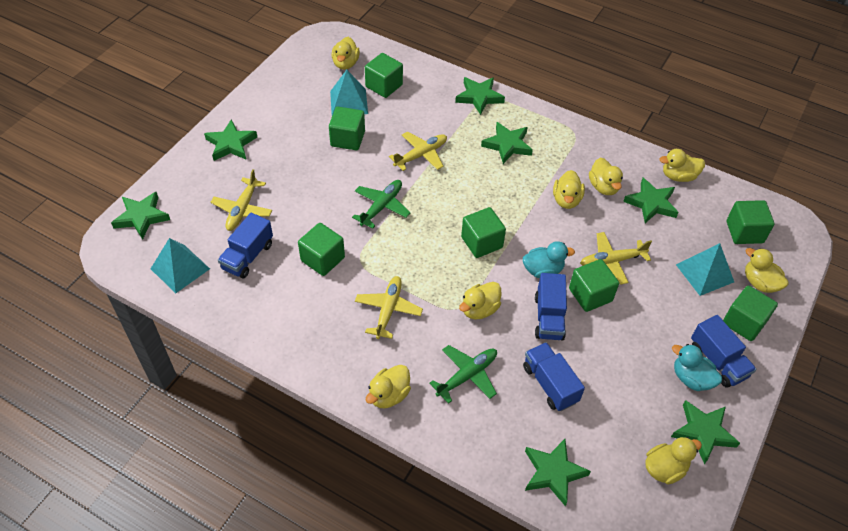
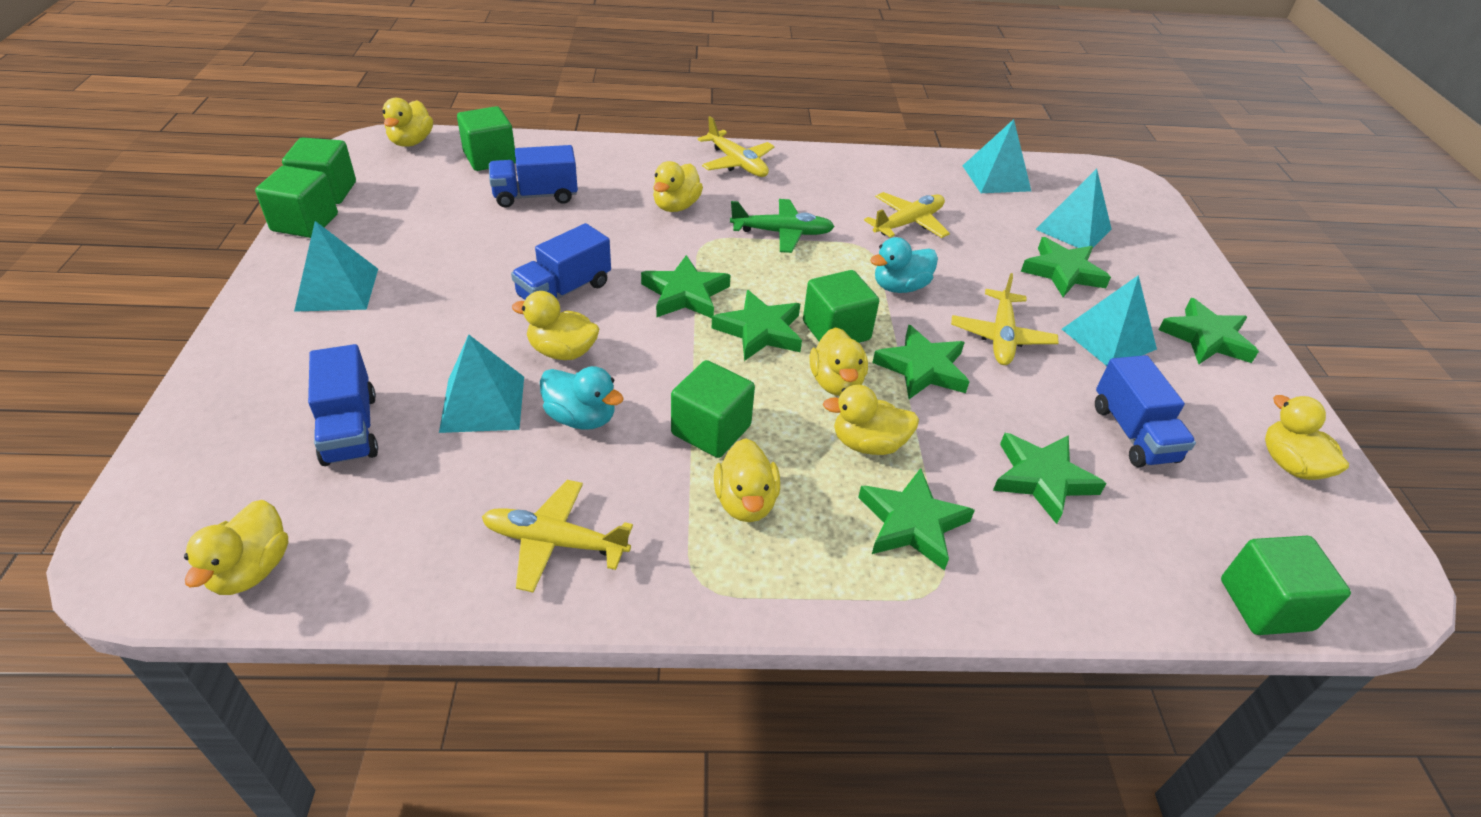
green cube: 7 -> 6
green plane: 2 -> 1
turquoise pyramid: 3 -> 5

